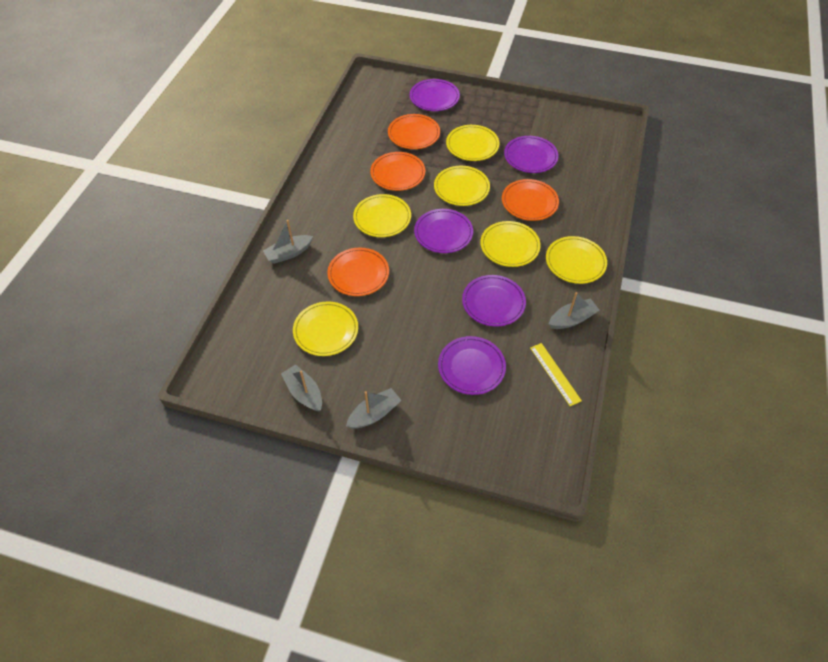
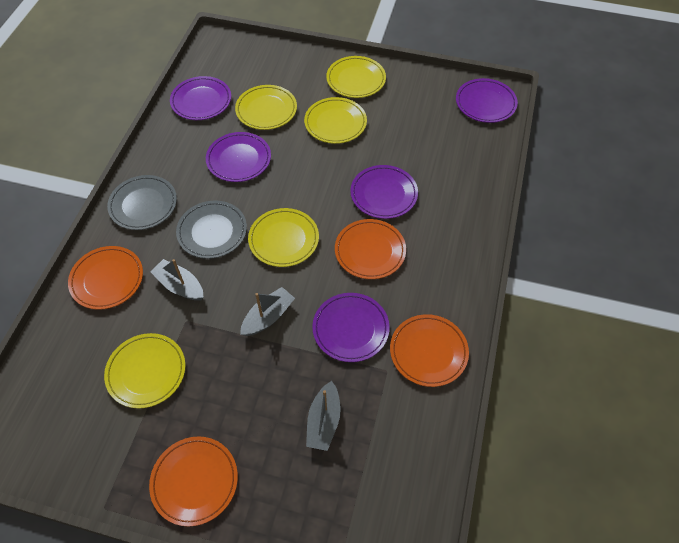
grey boat: 4 -> 3
grey plate: 0 -> 2
yellow plate: 6 -> 5
yellow ruler: 1 -> 0

